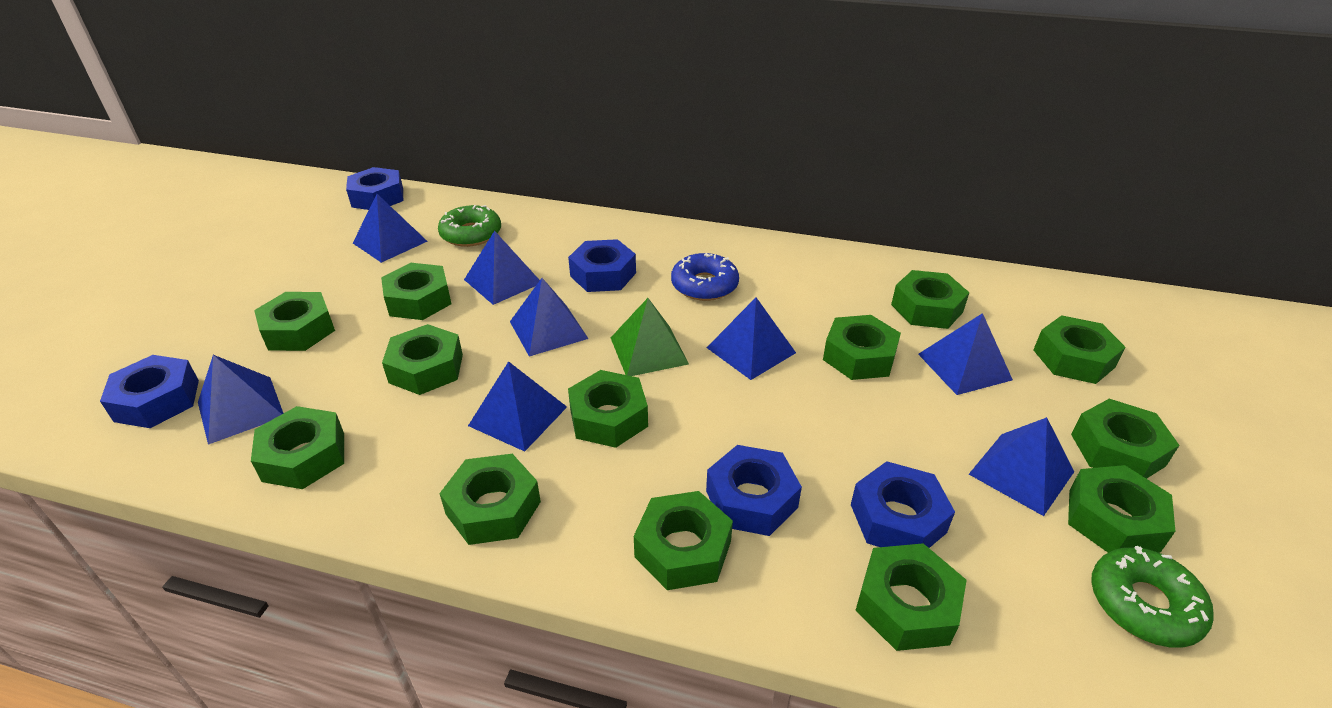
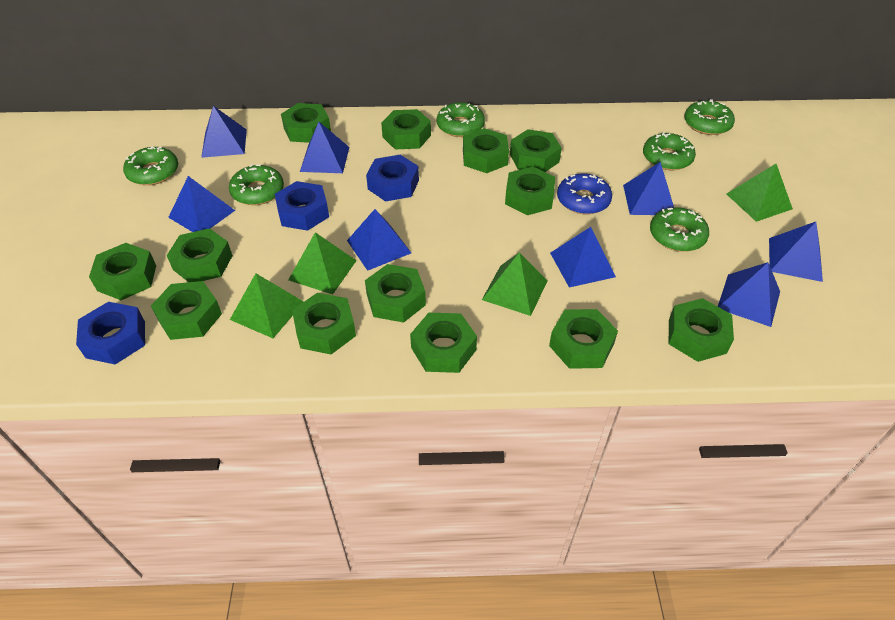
blue nut: 5 -> 3
green donut: 2 -> 6
green pyramid: 1 -> 4

